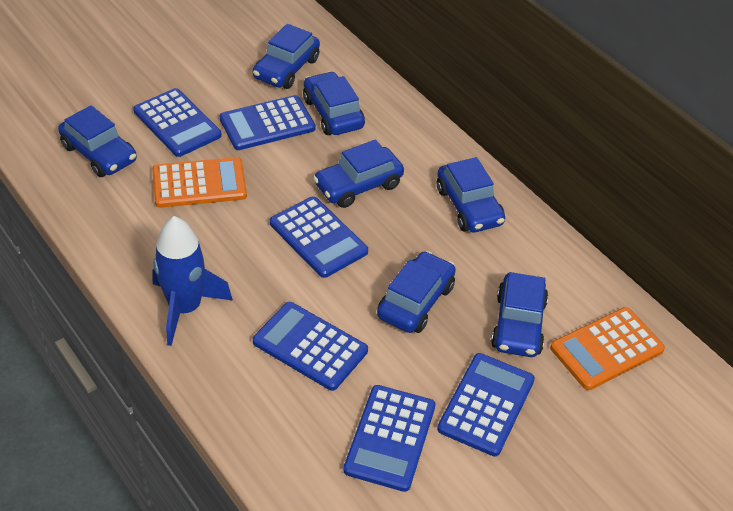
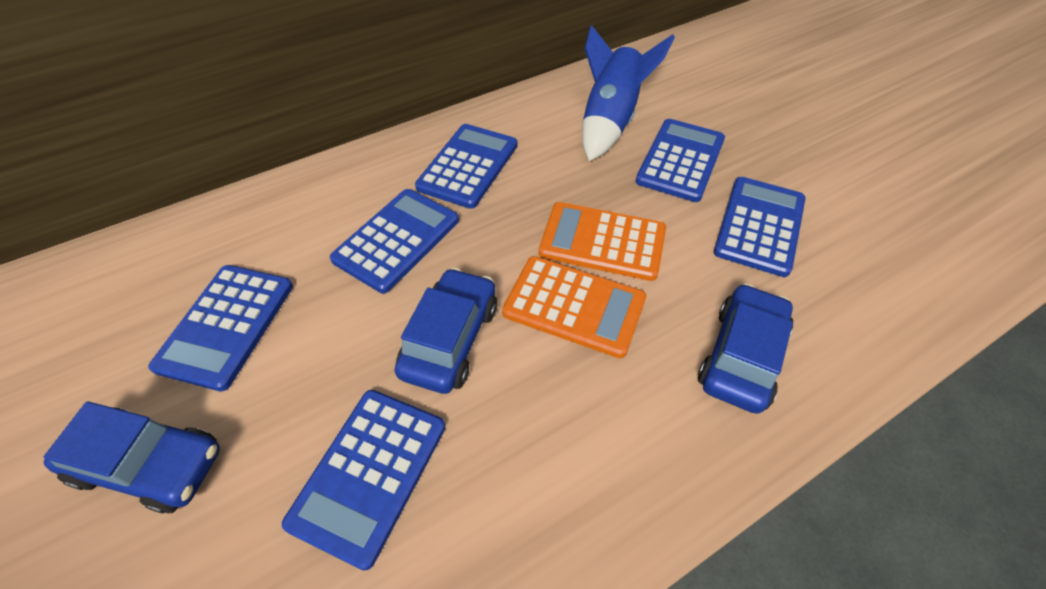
blue car: 7 -> 3

